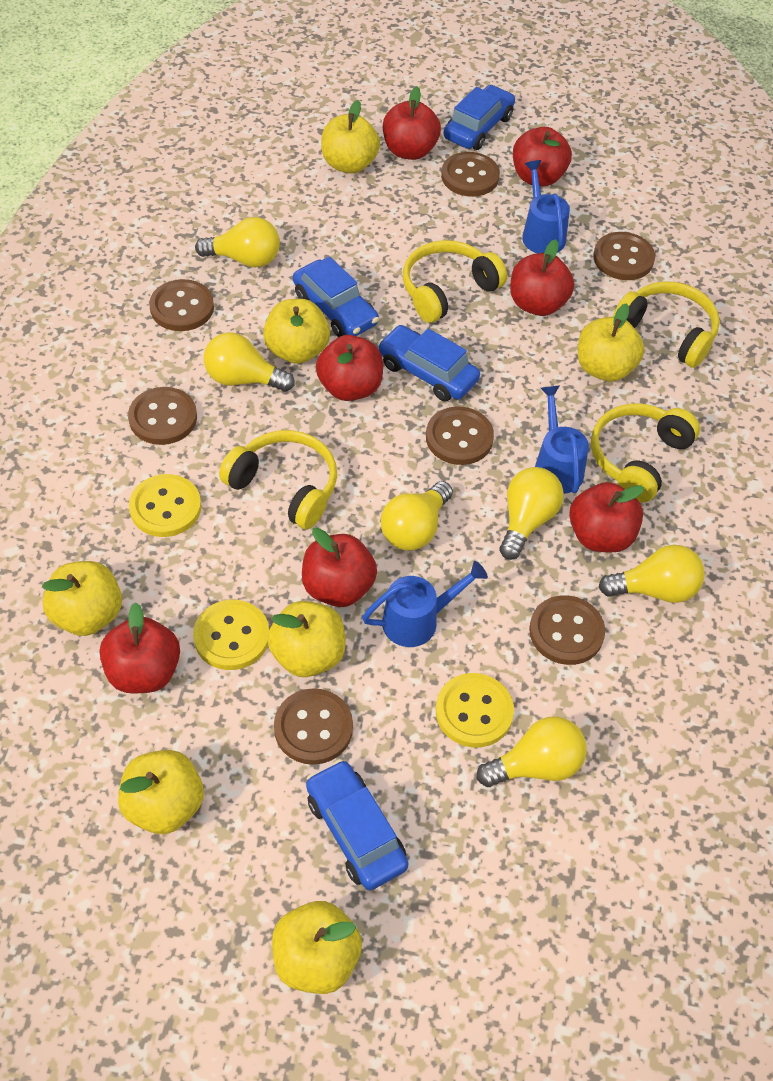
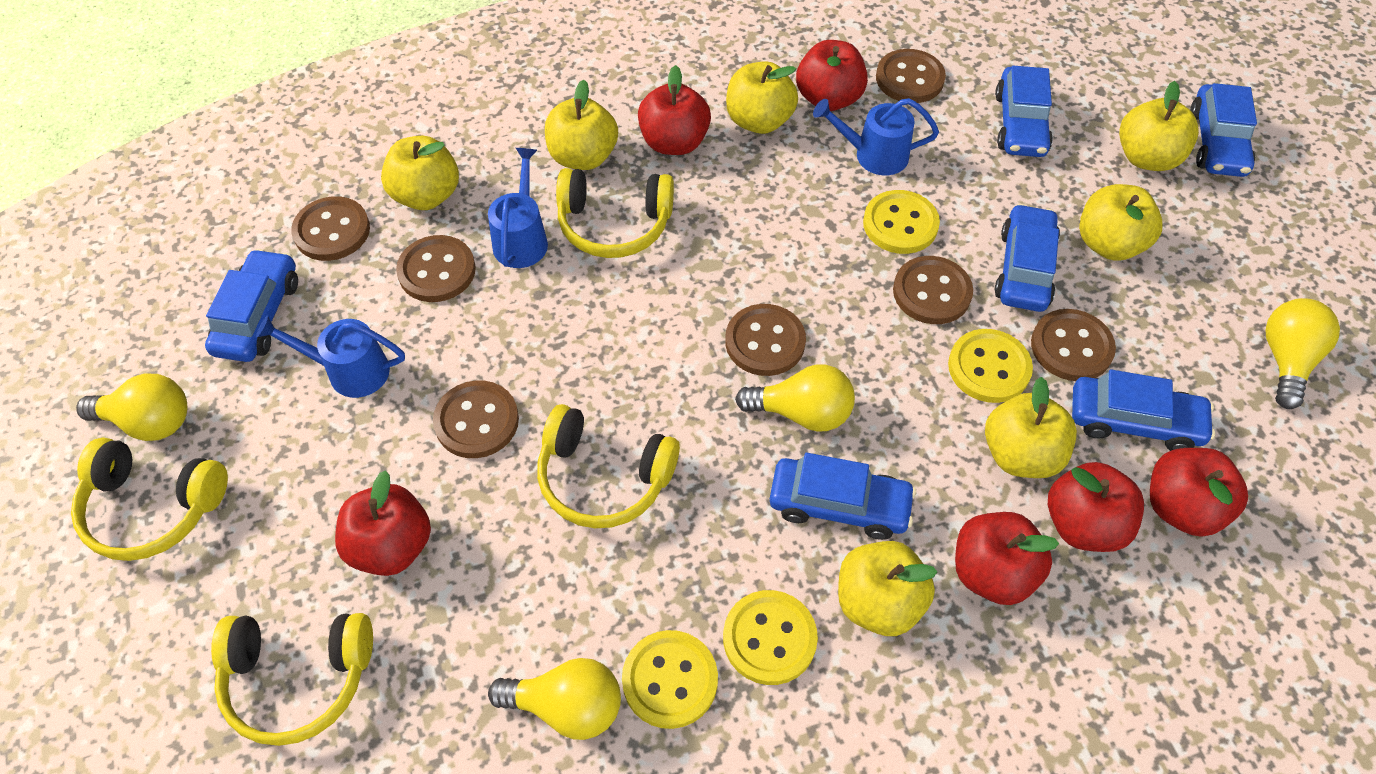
blue car: 4 -> 6
red apple: 7 -> 6
yellow button: 3 -> 4
yellow light bulb: 6 -> 4

